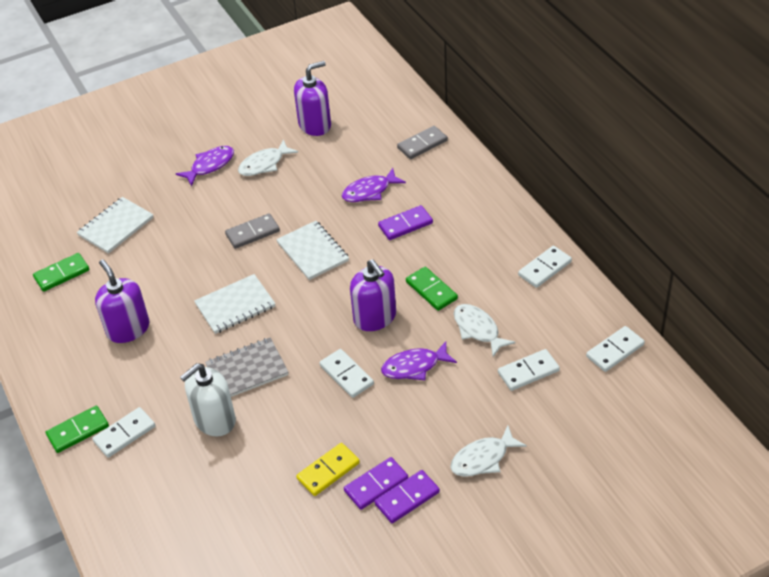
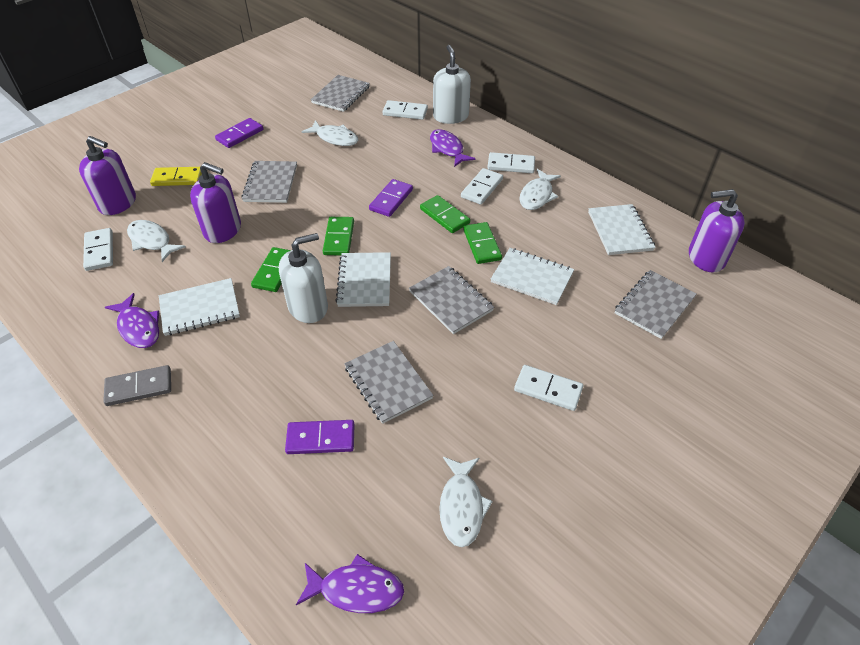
green domino: 3 -> 4
grey domino: 2 -> 1
grey notebook: 1 -> 5
white fish: 3 -> 4
white notebook: 3 -> 4
white soap dispenser: 1 -> 2

